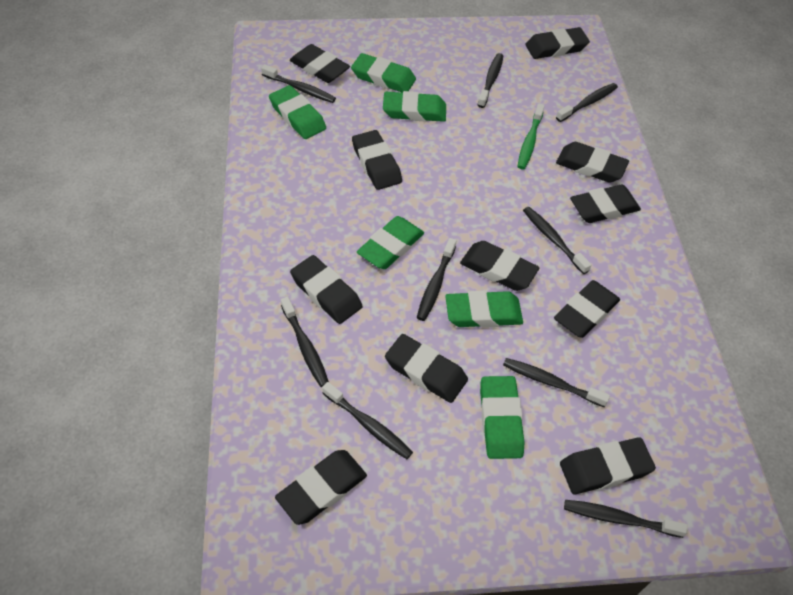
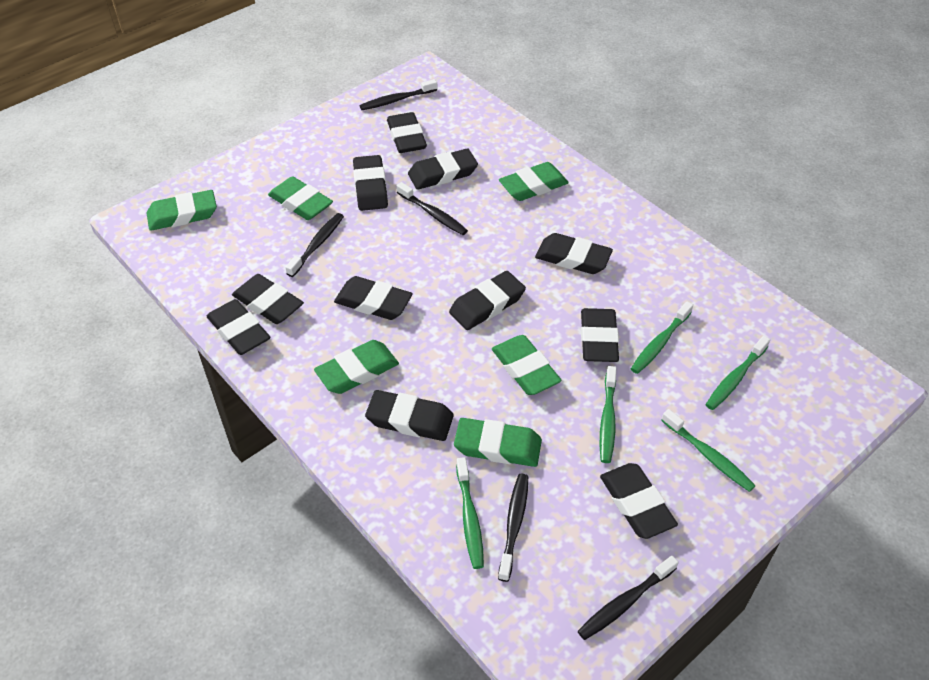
black toothbrush: 9 -> 5
green toothbrush: 1 -> 5

